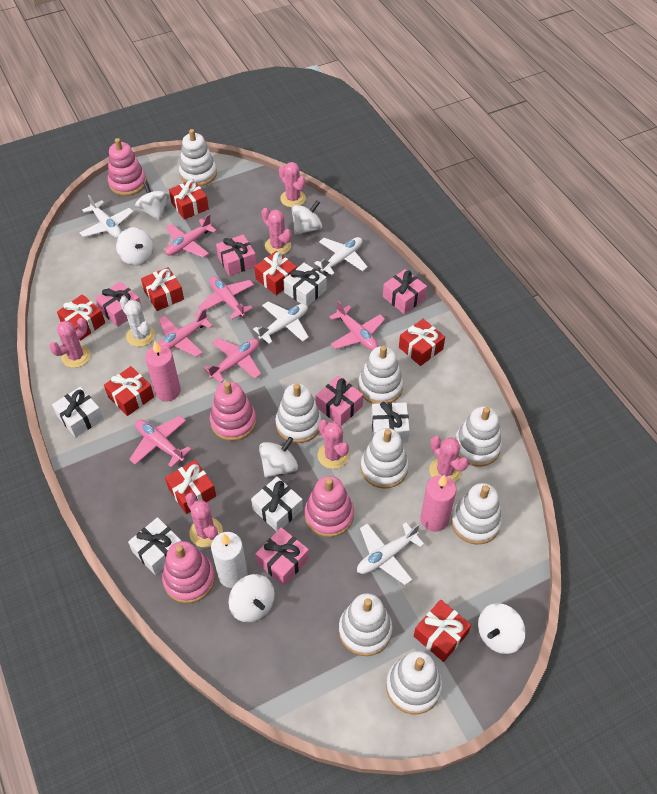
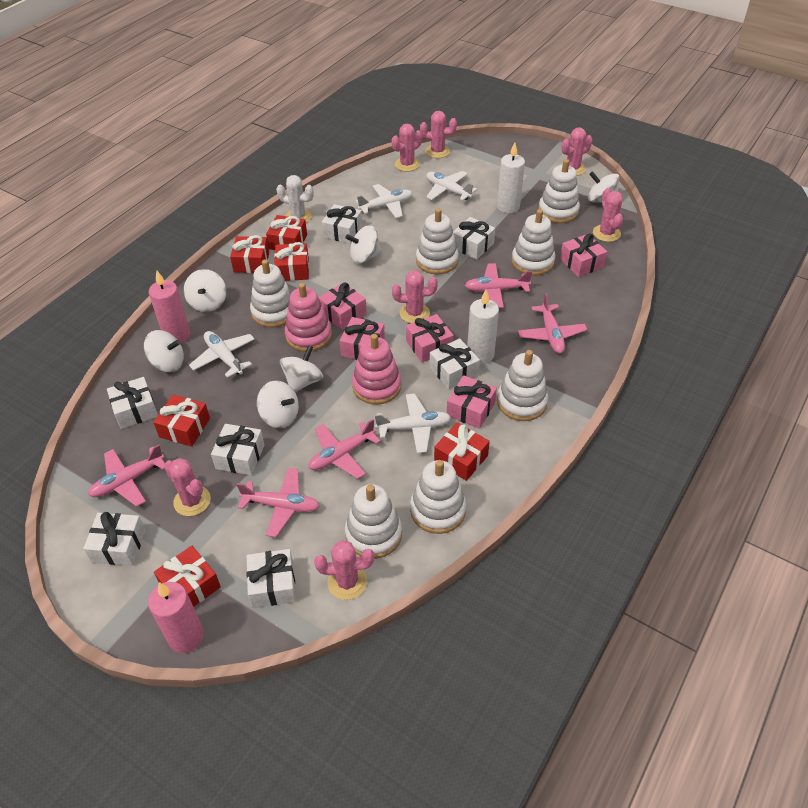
pink cactus: 6 -> 7
pink plane: 6 -> 5
pink stacking toy: 4 -> 2
red gift: 8 -> 6
white candle: 1 -> 2
white gift: 5 -> 7
white stacking toy: 8 -> 7

